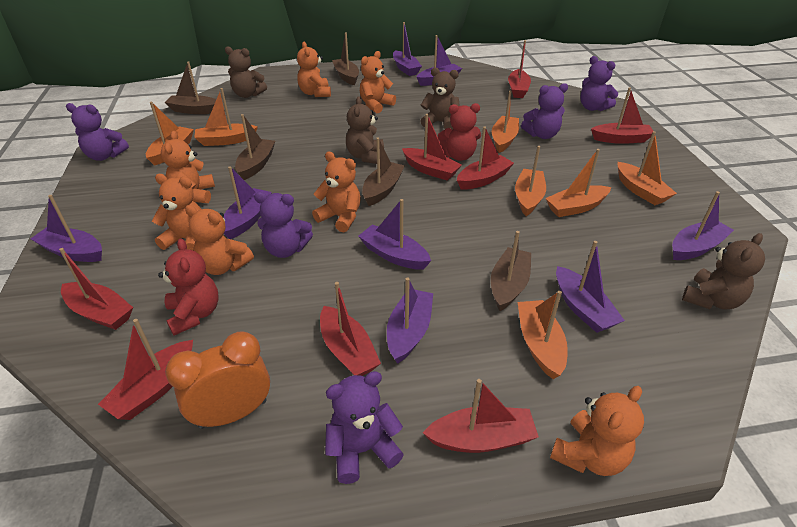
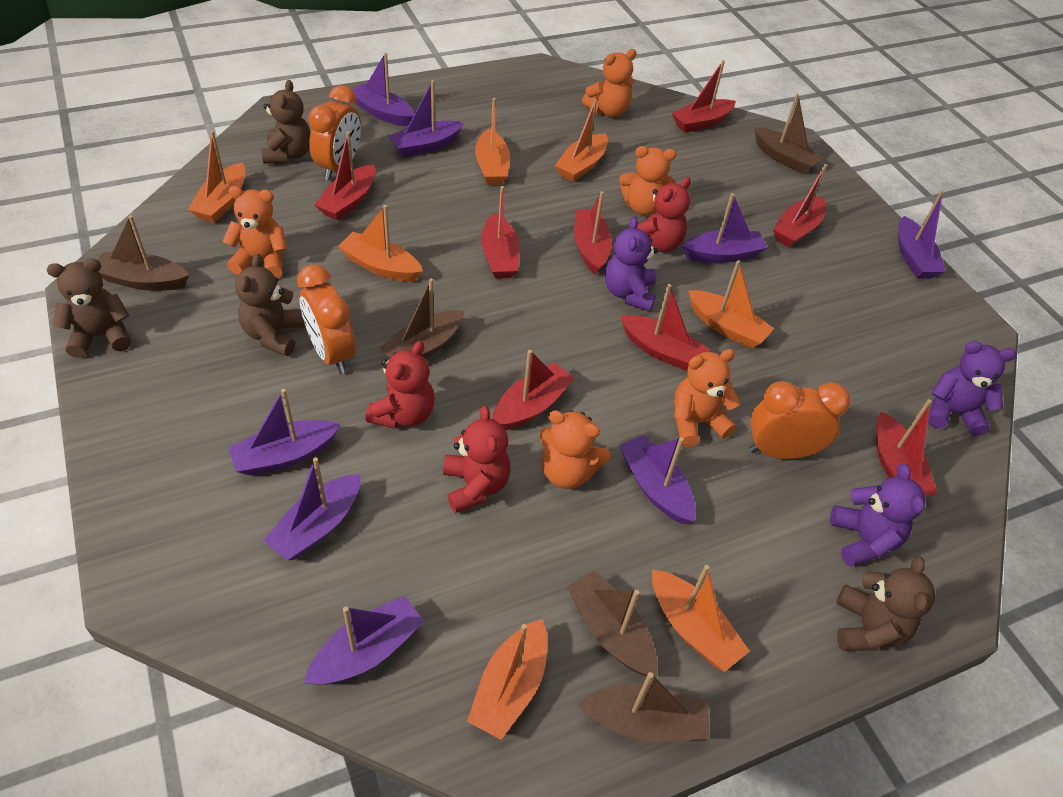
orange clock: 1 -> 3
orange teddy bear: 7 -> 5
purple teddy bear: 5 -> 3
red teddy bear: 2 -> 3

